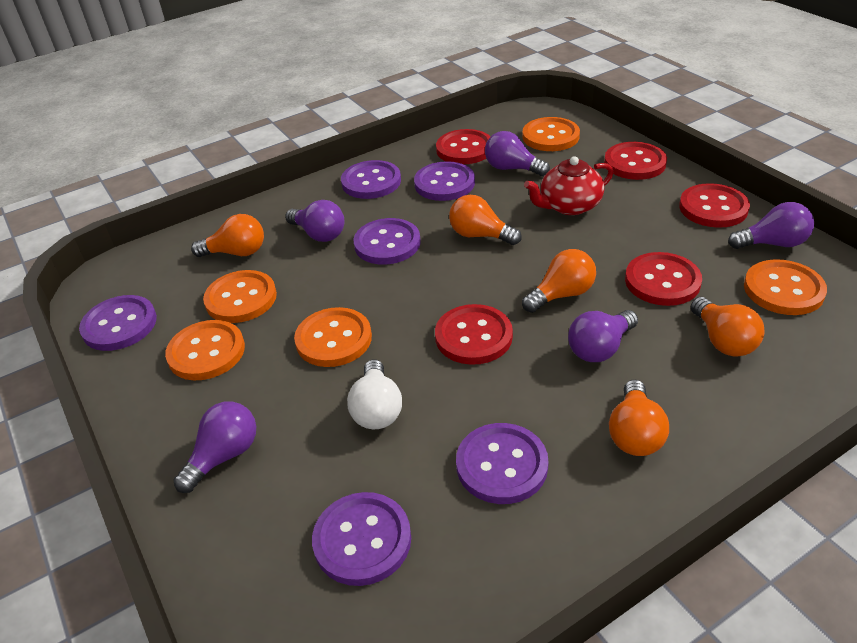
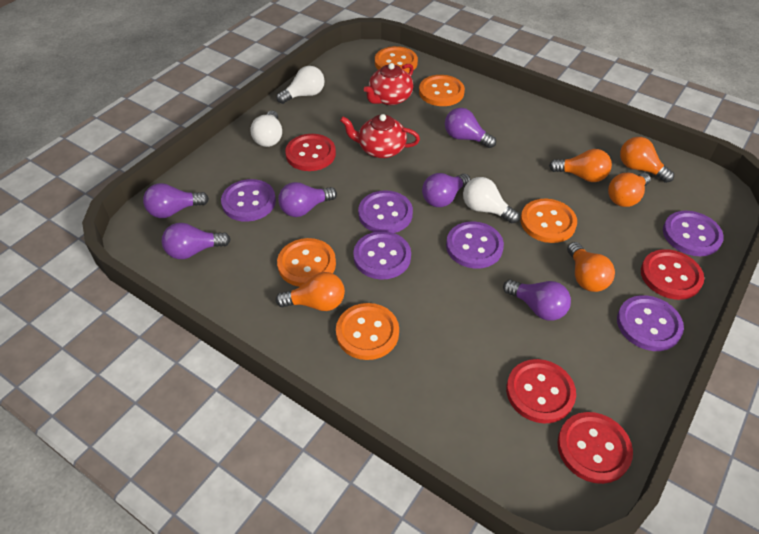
purple light bulb: 5 -> 6
red button: 5 -> 4
red teapot: 1 -> 2
white light bulb: 1 -> 3

